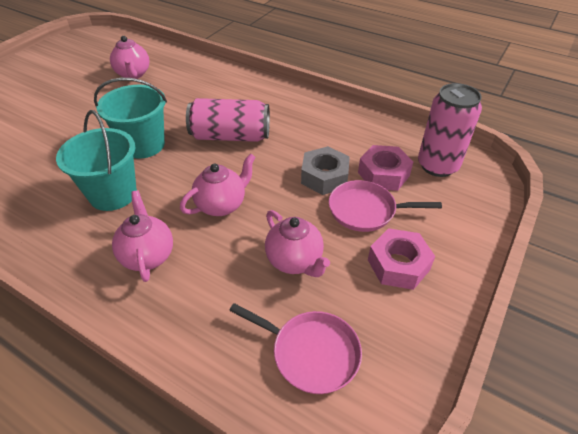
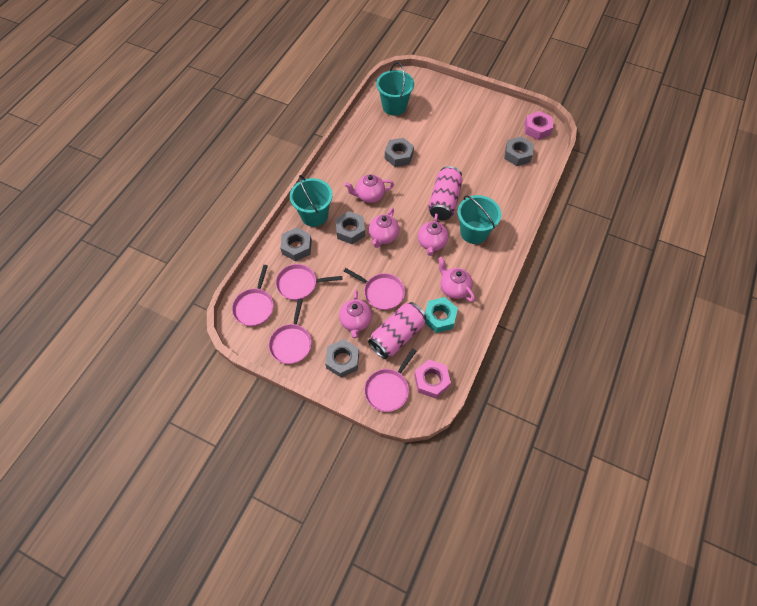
grey nut: 1 -> 5
pink pan: 2 -> 5
pink teapot: 4 -> 5
turquoise bucket: 2 -> 3
turquoise nut: 0 -> 1

